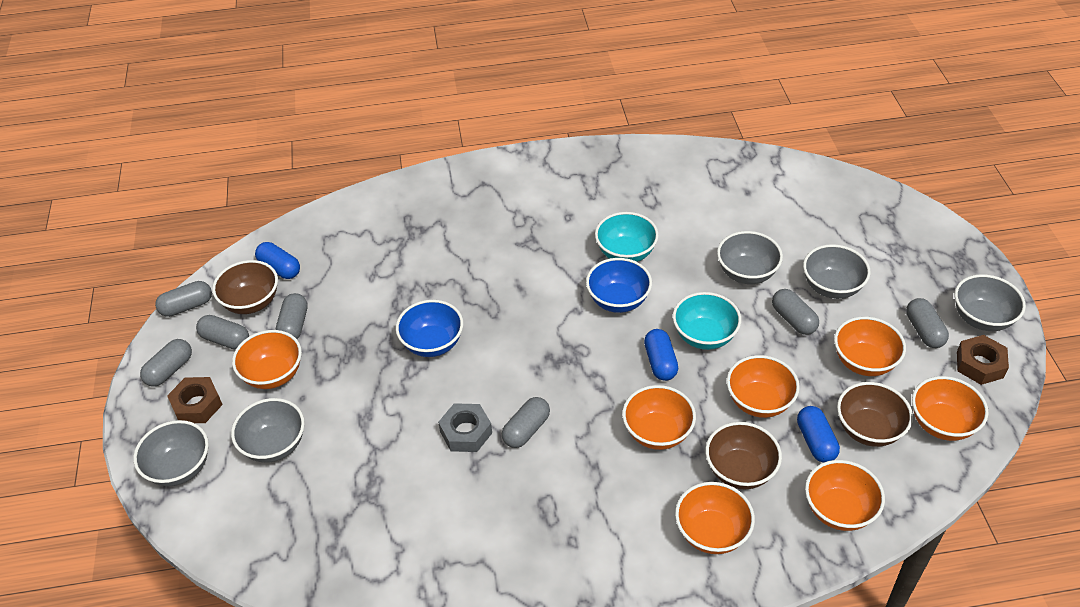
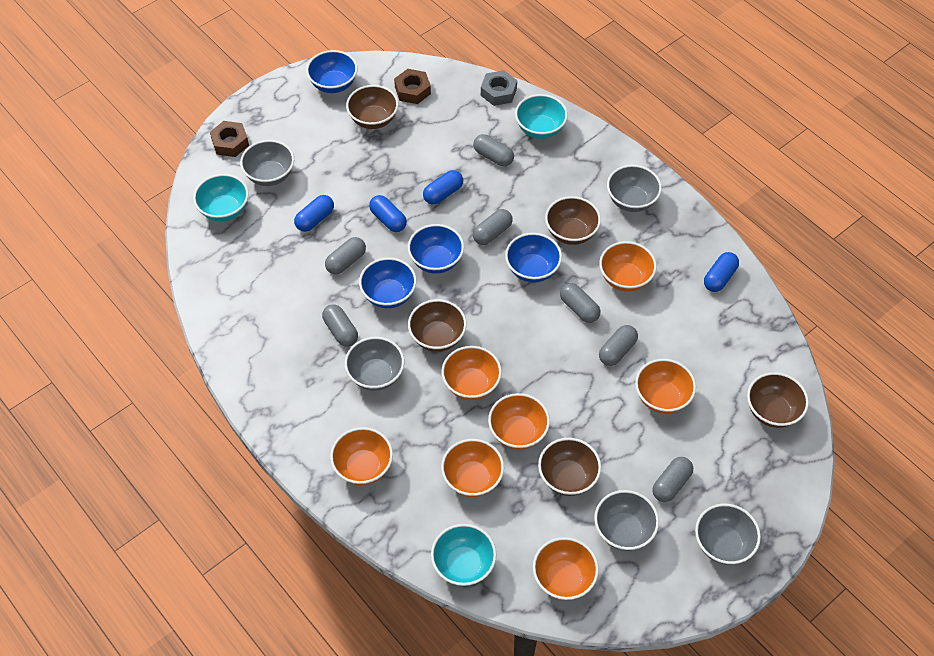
blue bowl: 2 -> 4
blue capsule: 3 -> 4
brown bowl: 3 -> 5
turquoise bowl: 2 -> 3

